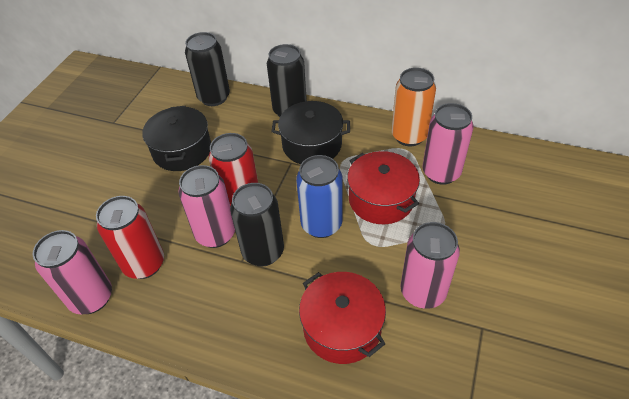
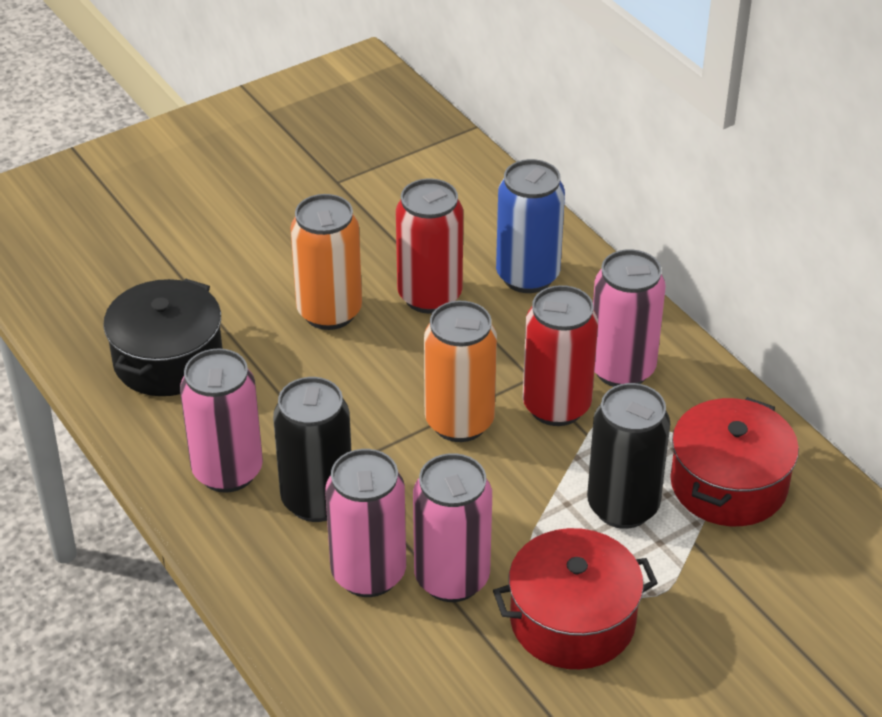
black can: 3 -> 2
black pot: 2 -> 1
orange can: 1 -> 2

